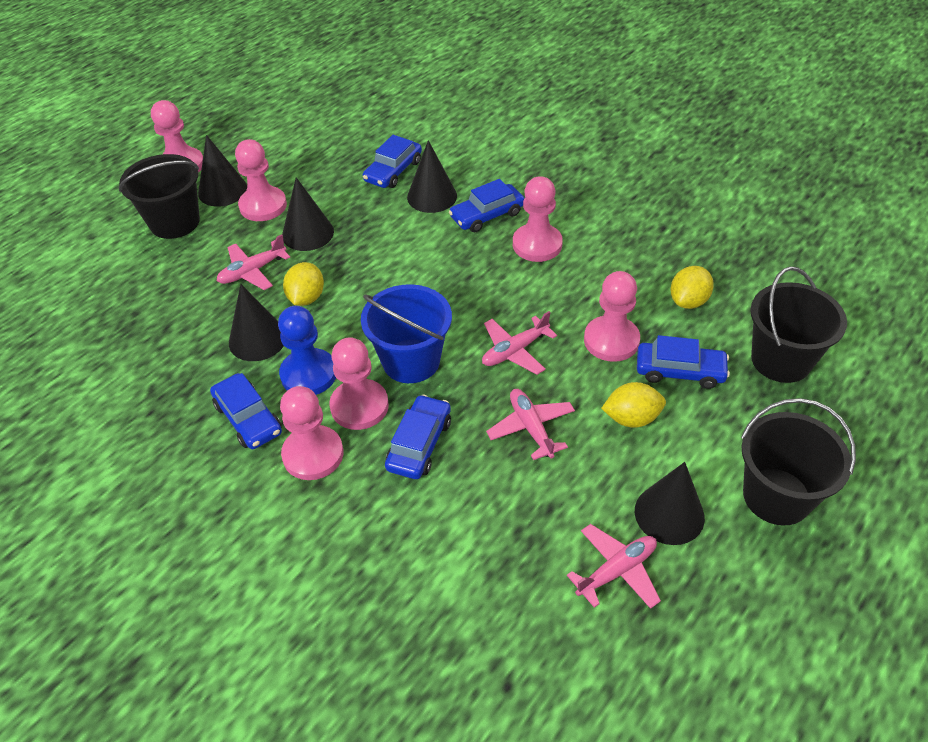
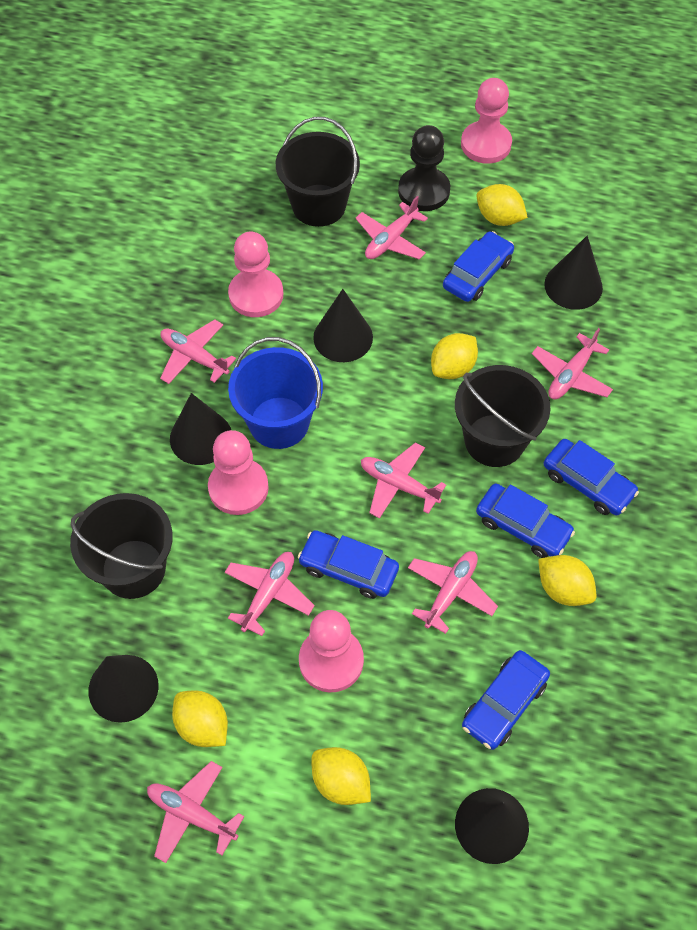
black pawn: 0 -> 1
blue pawn: 1 -> 0
pink pawn: 6 -> 4
pink plane: 4 -> 7
yellow lemon: 3 -> 5

